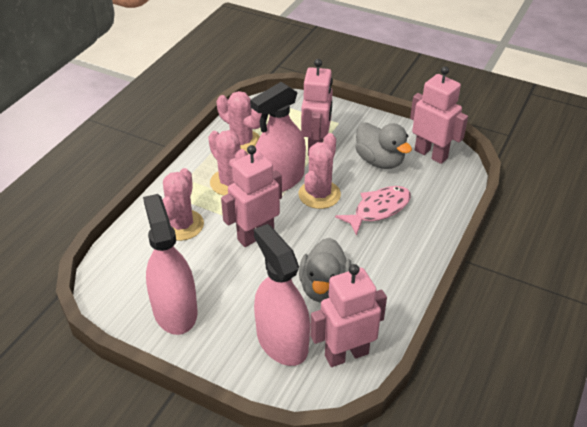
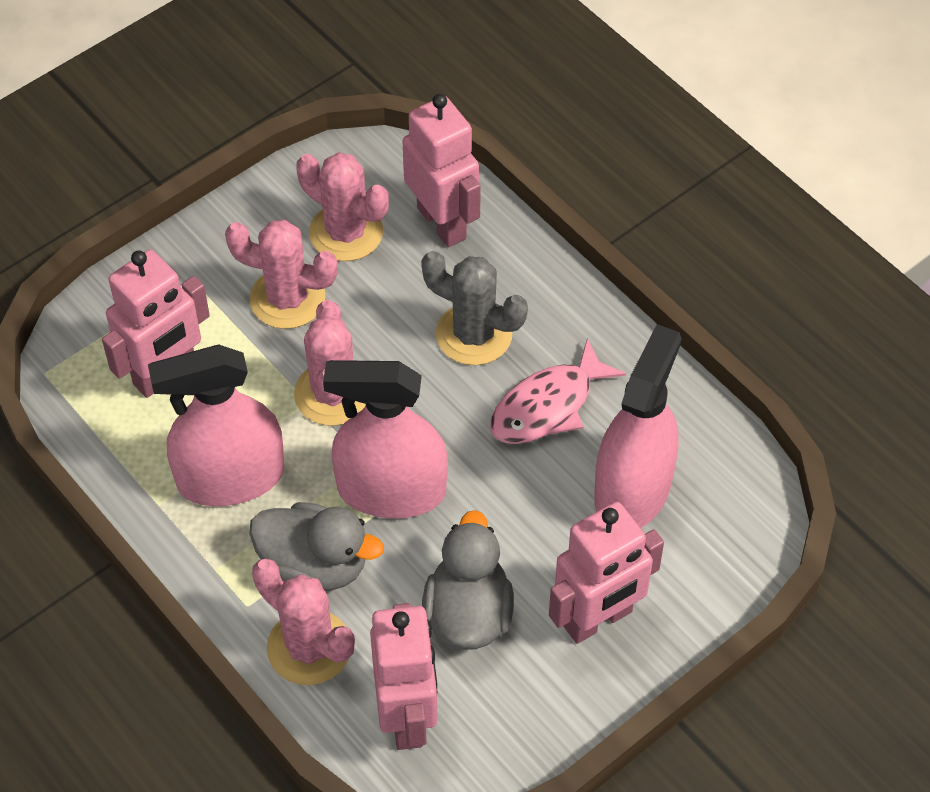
grey cactus: 0 -> 1

